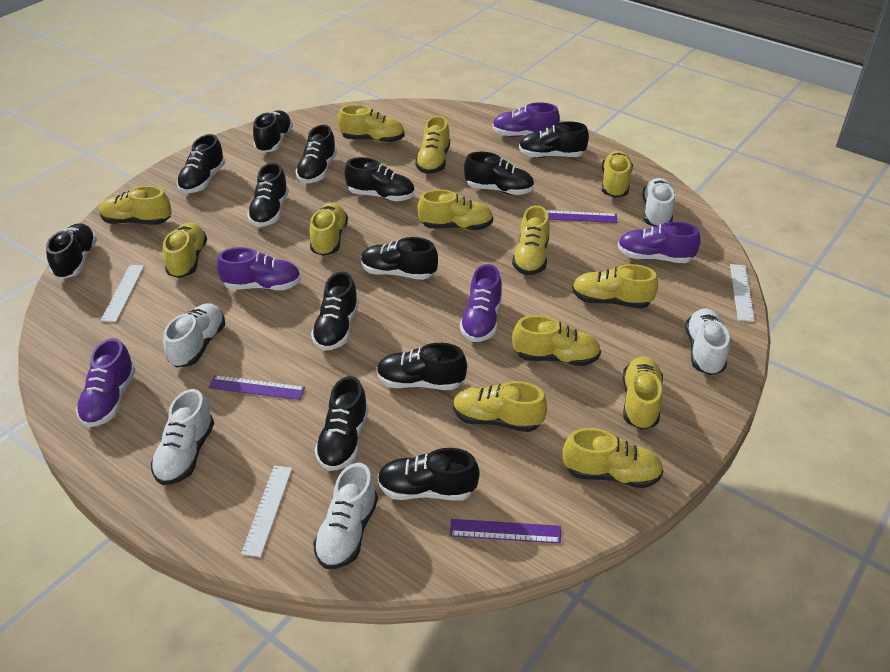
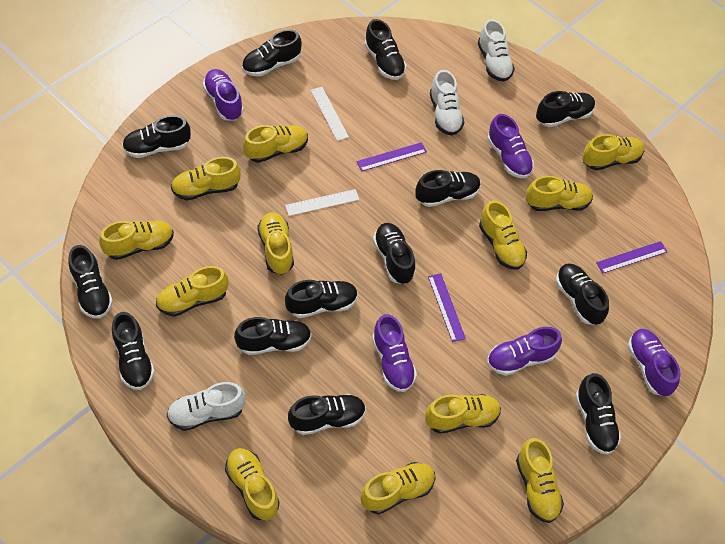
white ruler: 3 -> 2
white shoe: 5 -> 3
yellow shoe: 13 -> 12

